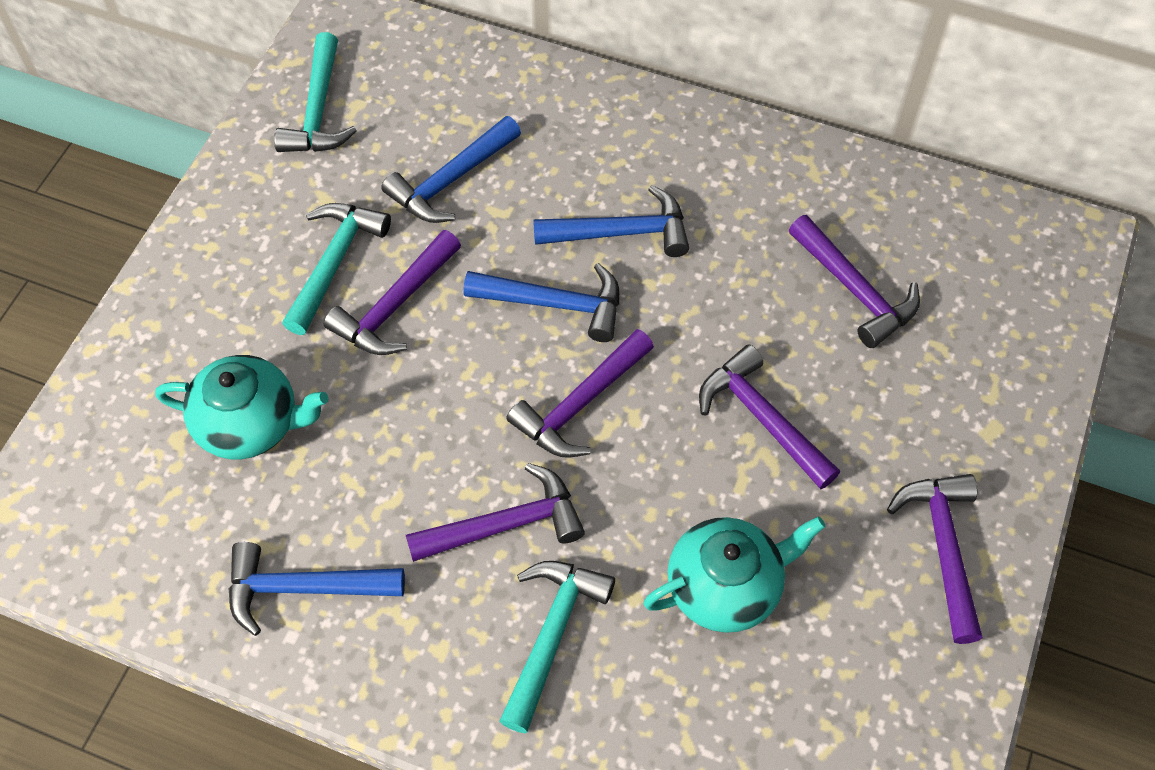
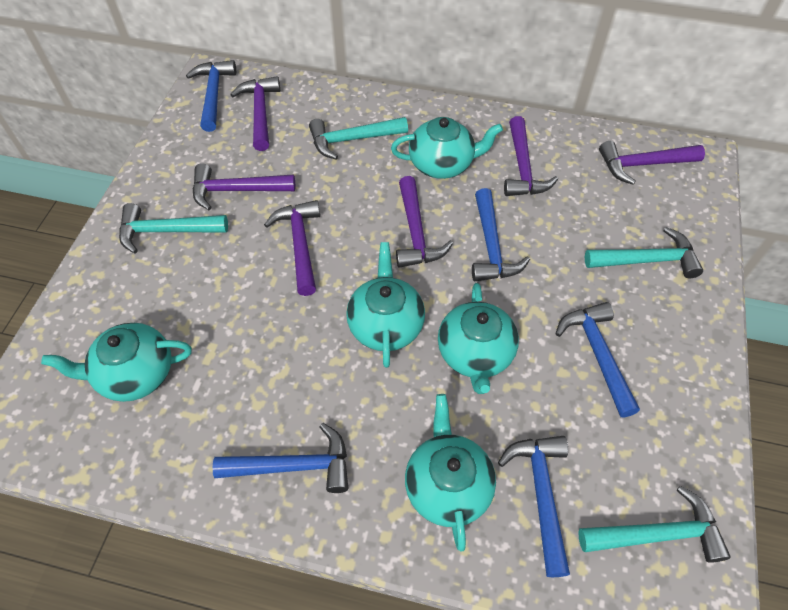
blue hammer: 4 -> 5
turquoise hammer: 3 -> 4
turquoise teapot: 2 -> 5

